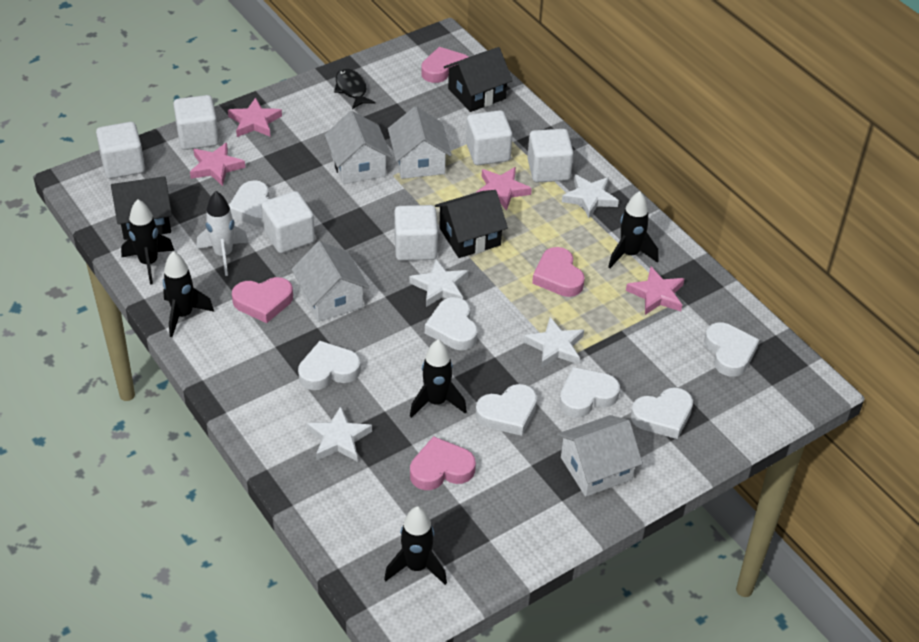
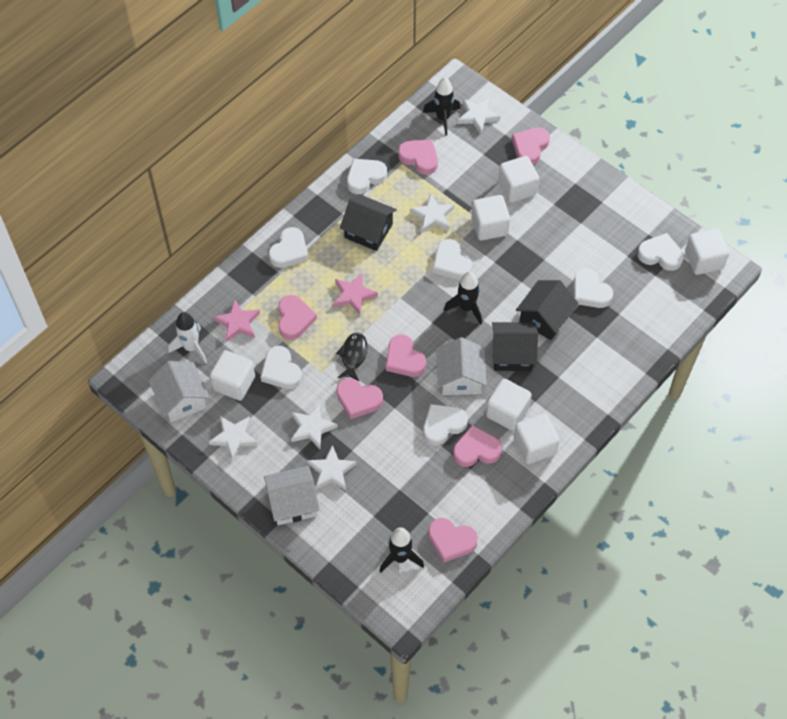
black rocket: 5 -> 3
pink heart: 4 -> 7
pink star: 4 -> 2
white house: 4 -> 3
white star: 4 -> 5

